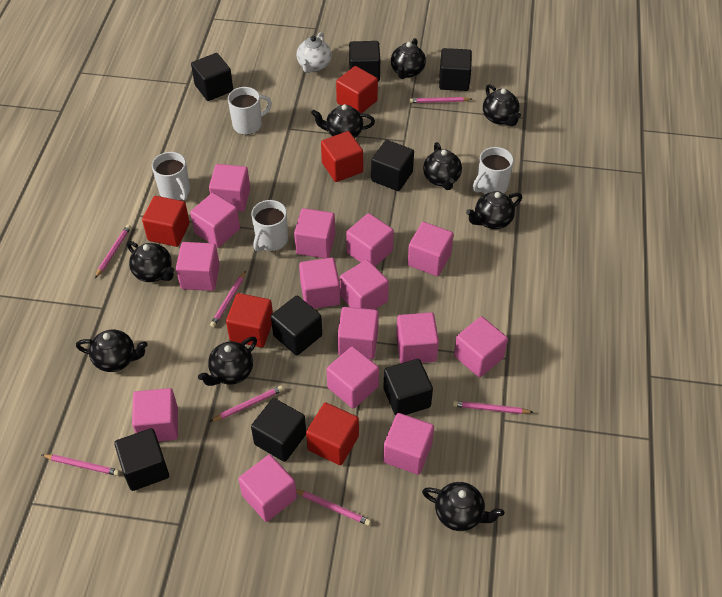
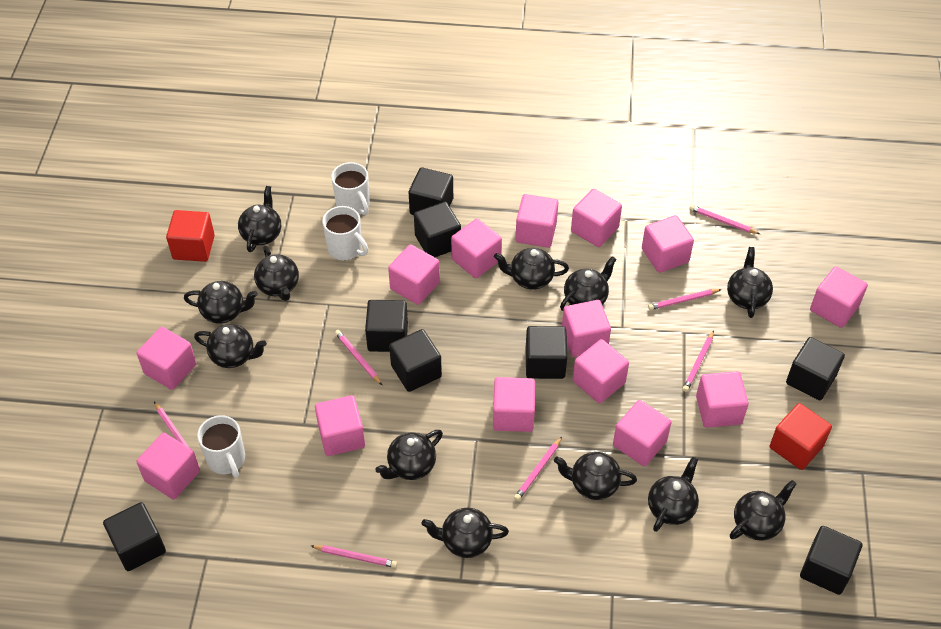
black teapot: 9 -> 12
pink cube: 15 -> 14
red cube: 5 -> 2
white mug: 4 -> 3
white teapot: 1 -> 0

